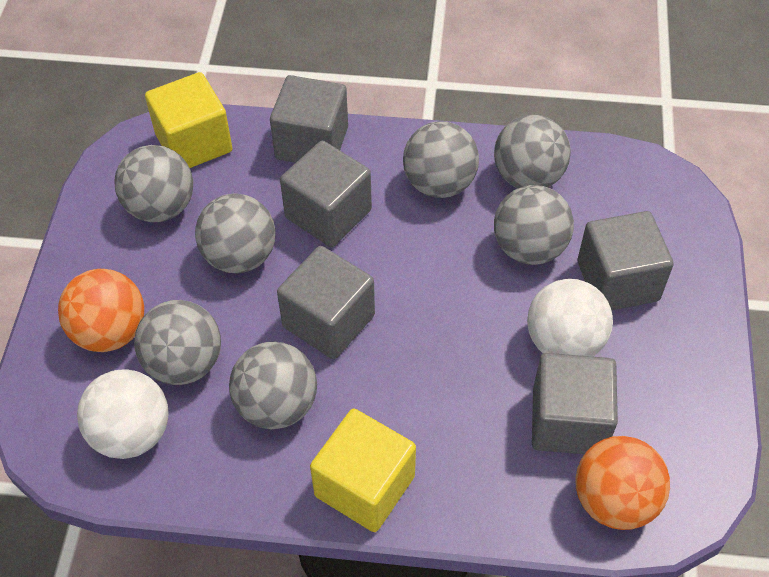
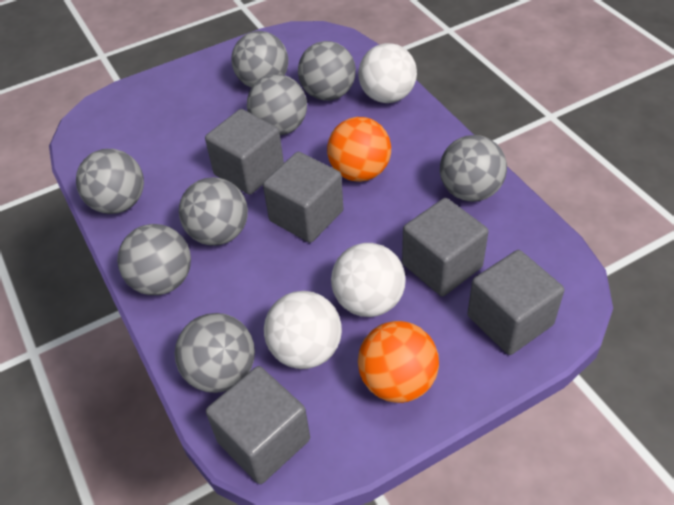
grey ball: 7 -> 8
white ball: 2 -> 3
yellow cube: 2 -> 0

